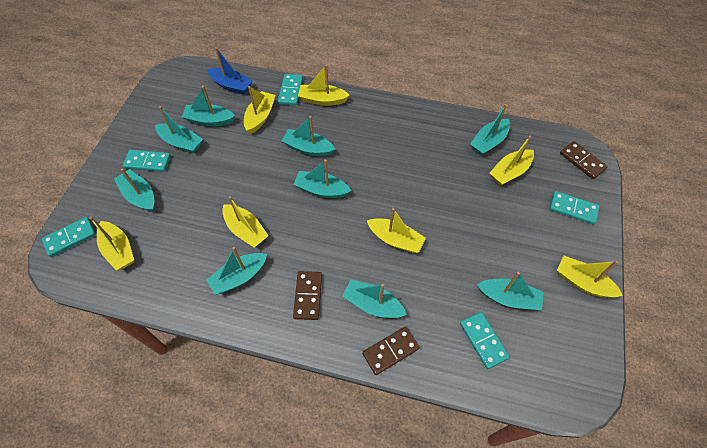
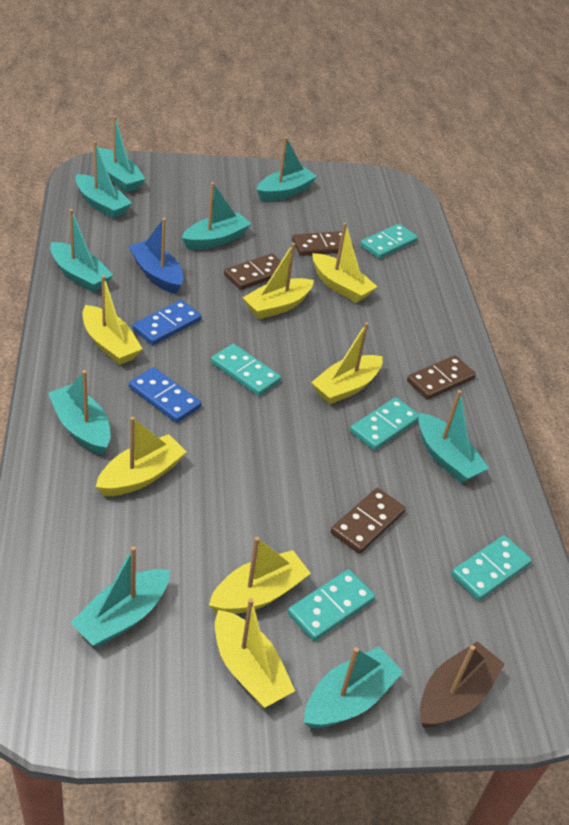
blue domino: 0 -> 2
brown boat: 0 -> 1
brown domino: 3 -> 4

